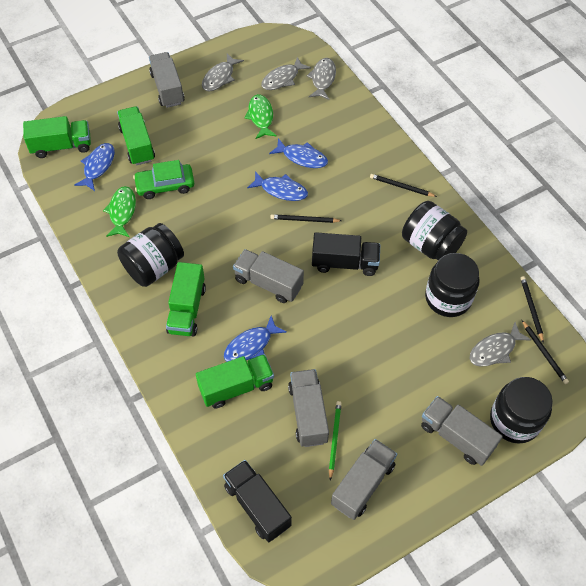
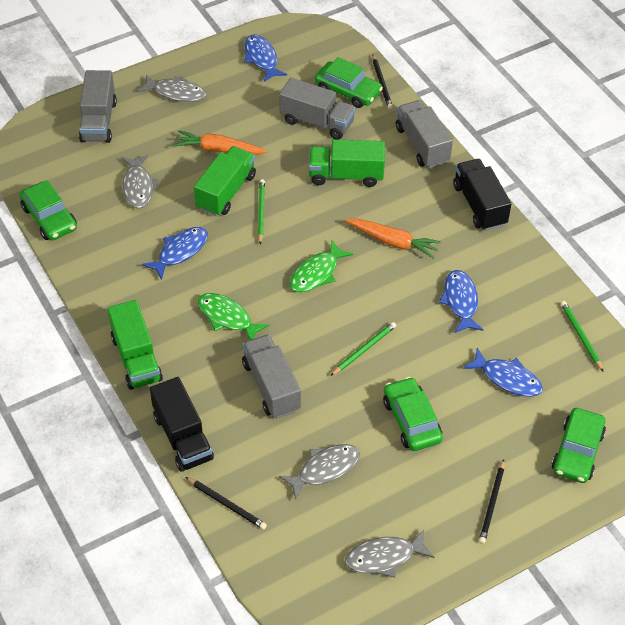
black jar: 4 -> 0
black pencil: 4 -> 3
green car: 1 -> 4
green pencil: 1 -> 3
green truck: 4 -> 3
grey truck: 5 -> 4
orange carrot: 0 -> 2

